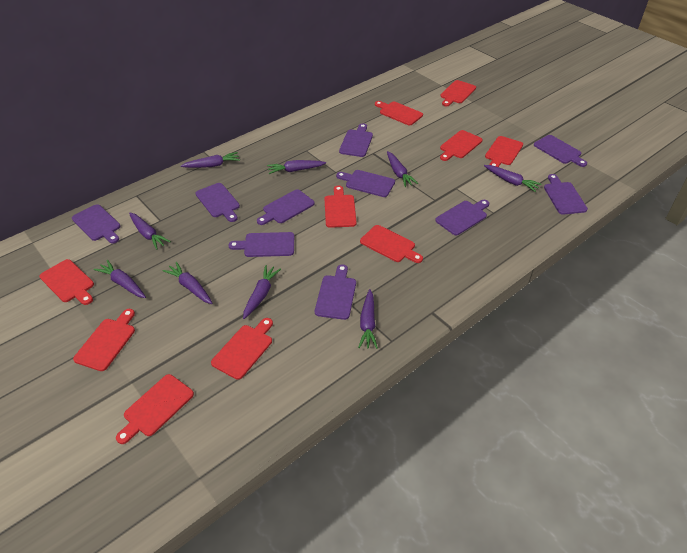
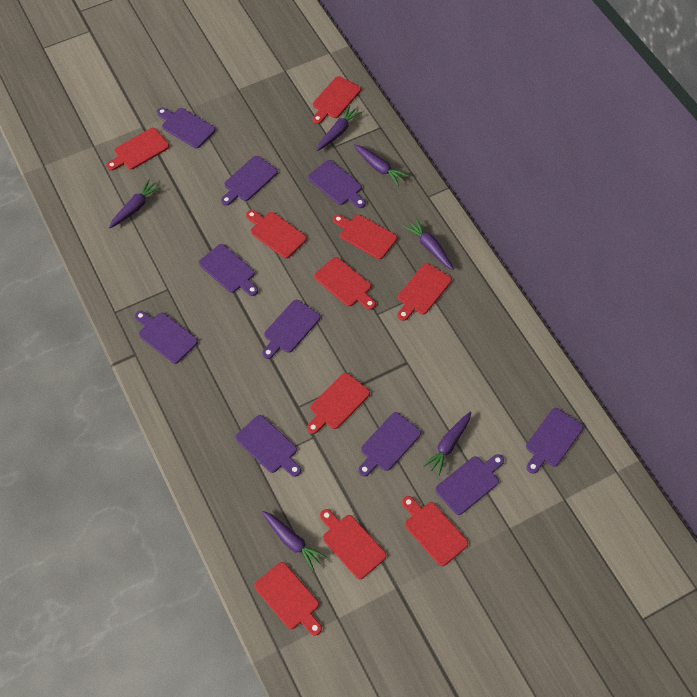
purple carrot: 9 -> 6

